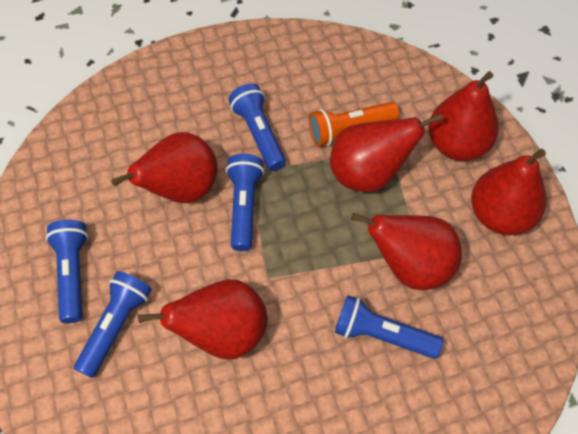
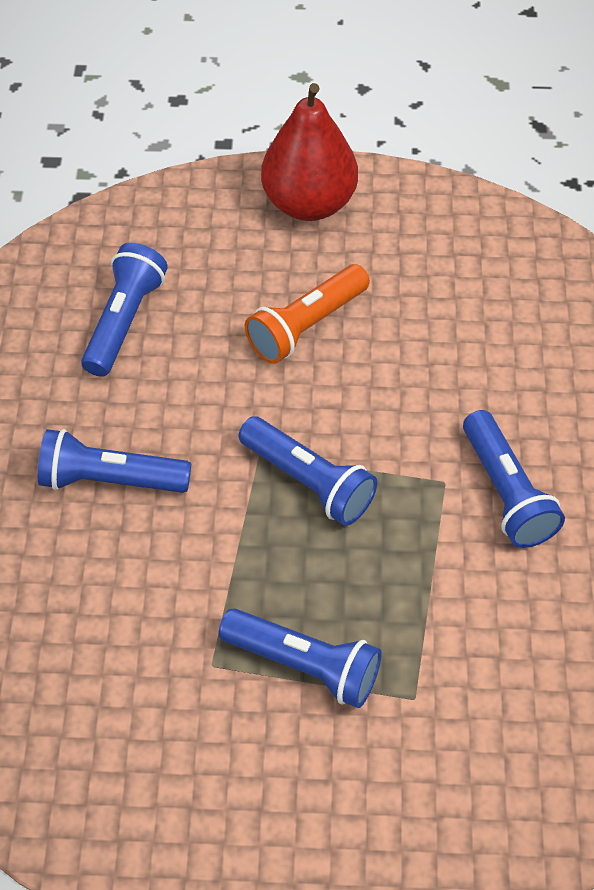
red pear: 6 -> 1

